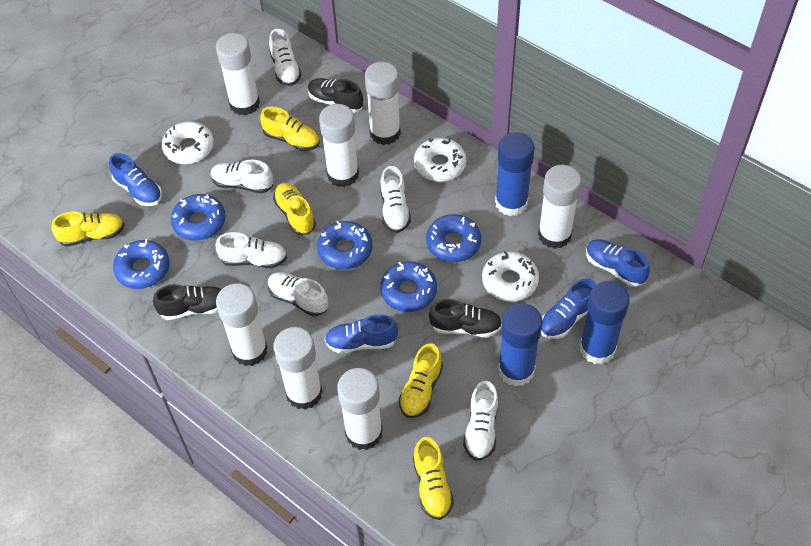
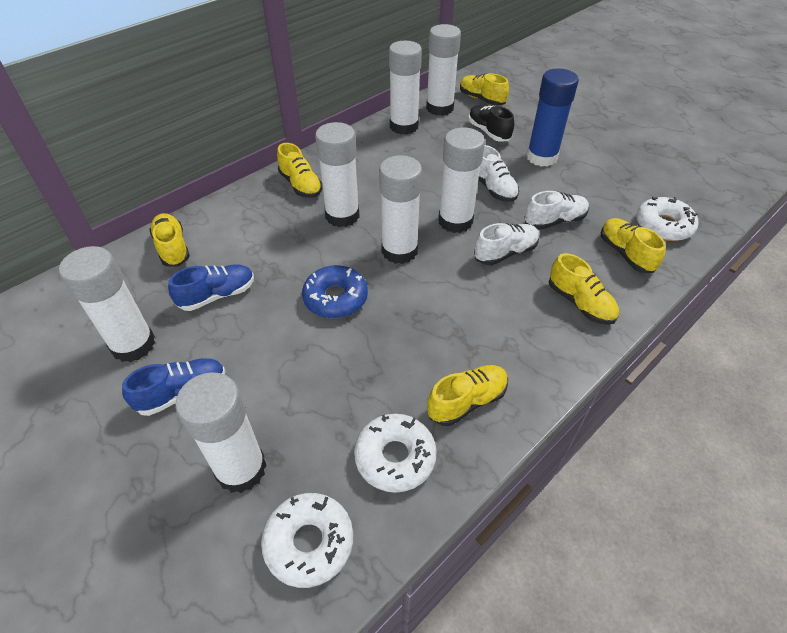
black shoe: 3 -> 1
blue donut: 5 -> 1
blue glue stick: 3 -> 1
blue shoe: 4 -> 2
white shoe: 6 -> 3
yellow shoe: 5 -> 6

